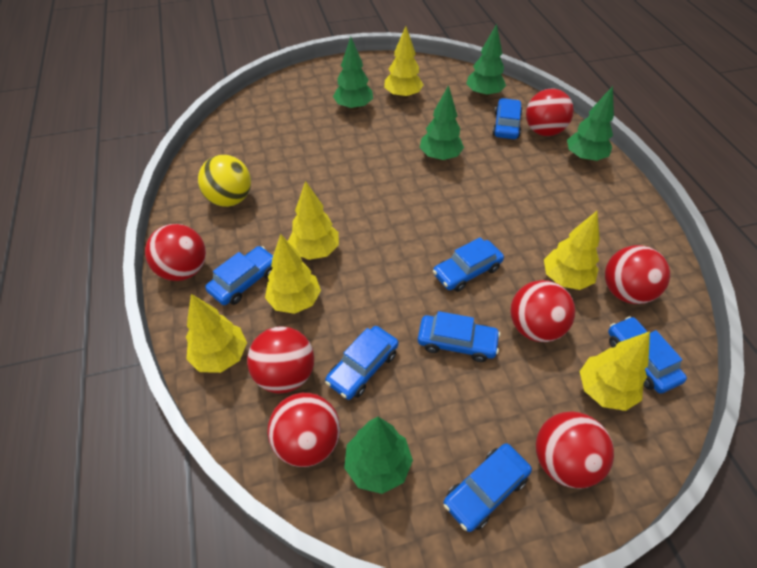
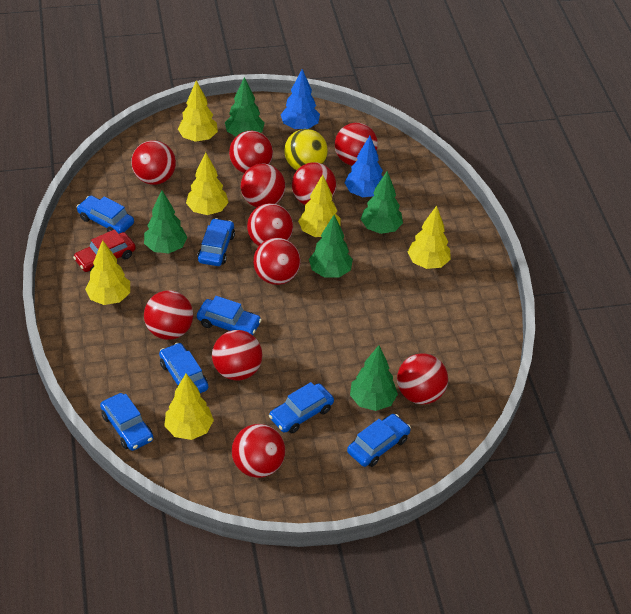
blue tree: 0 -> 2
red ball: 7 -> 11
red car: 0 -> 1

